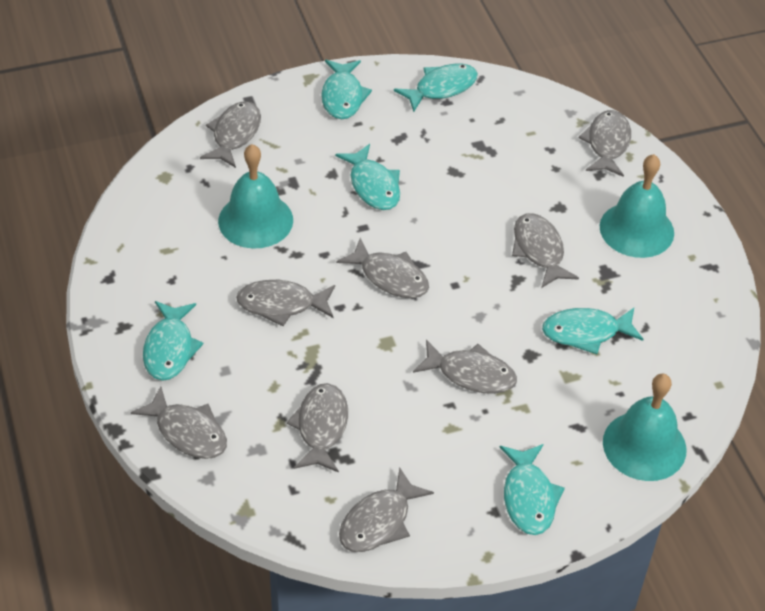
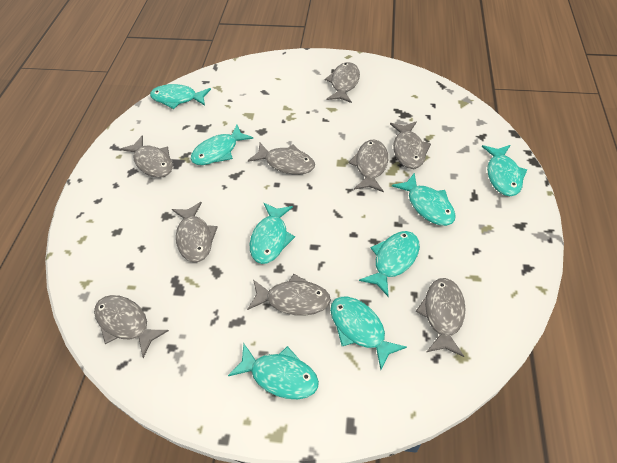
turquoise bell: 3 -> 0
turquoise fish: 6 -> 8

